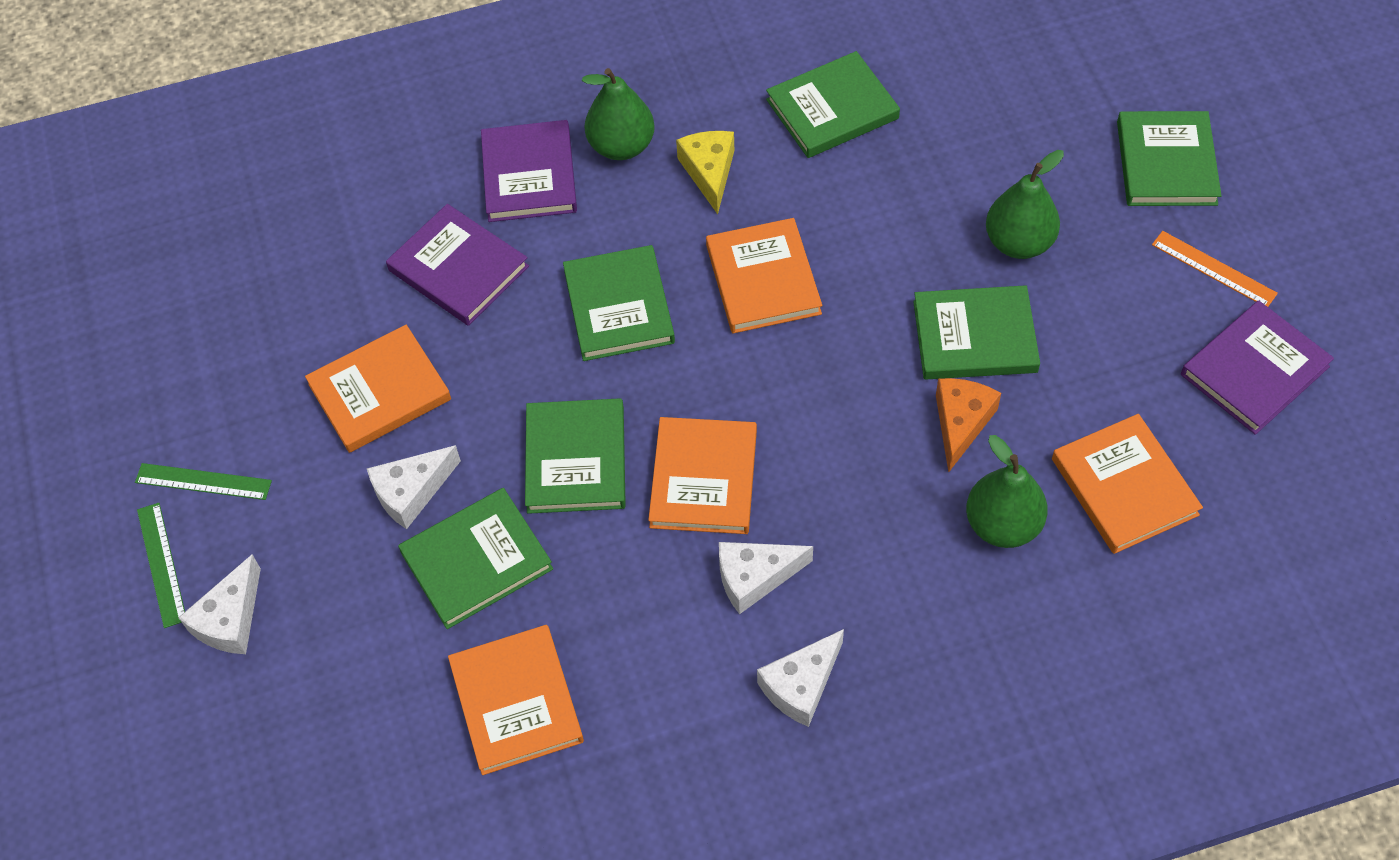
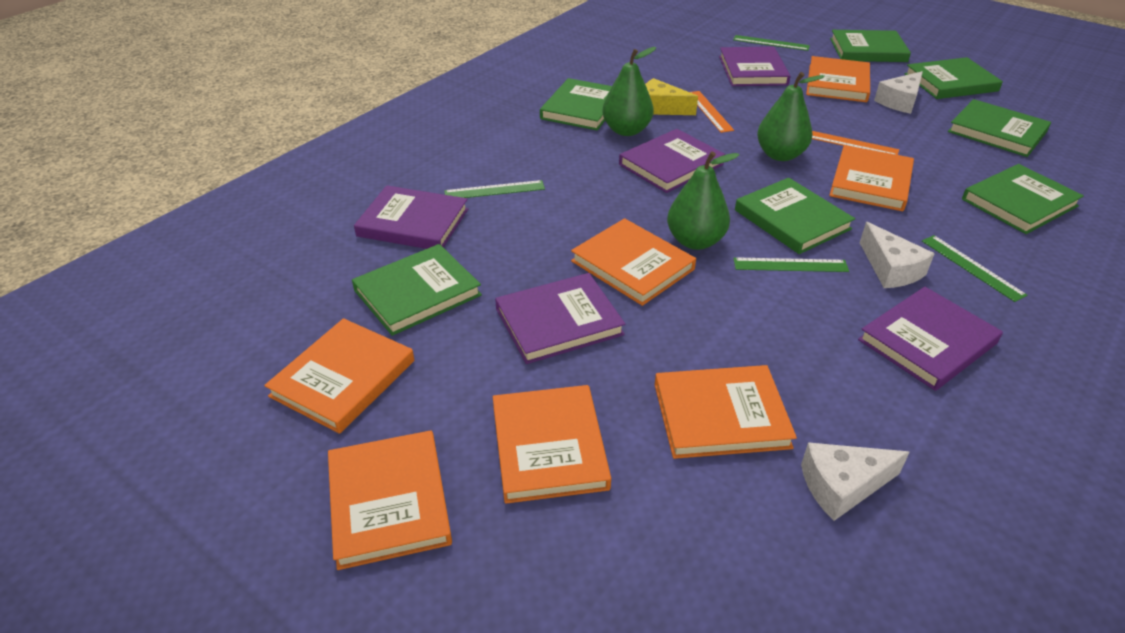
green book: 6 -> 7
green ruler: 2 -> 4
orange book: 5 -> 7
orange cheese: 1 -> 0
orange ruler: 1 -> 2
purple book: 3 -> 5
white cheese: 4 -> 3

